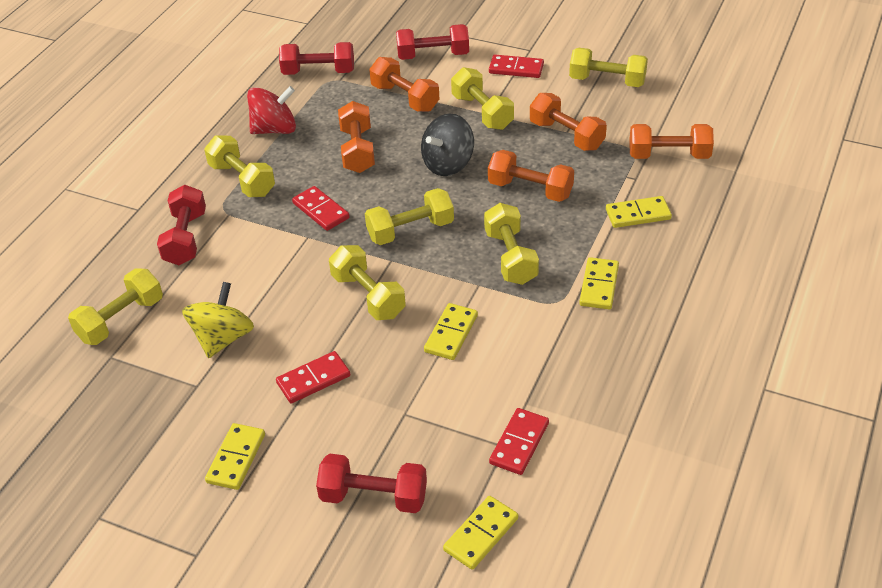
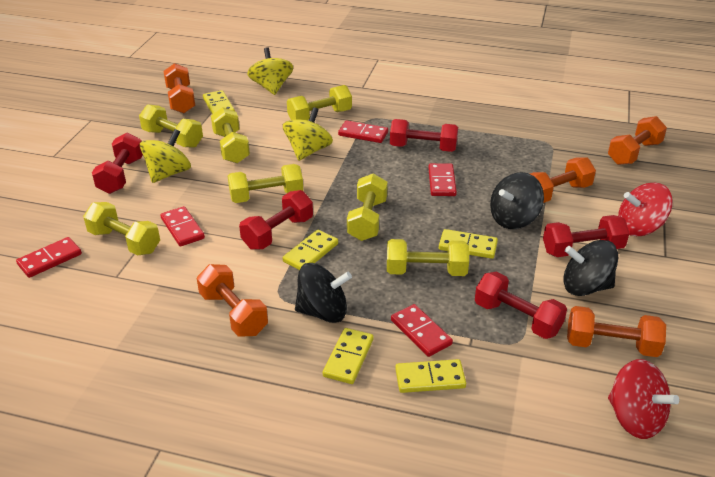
black spinning top: 1 -> 3
red domino: 4 -> 5
red dumbbell: 4 -> 5
red spinning top: 1 -> 2
yellow spinning top: 1 -> 3

